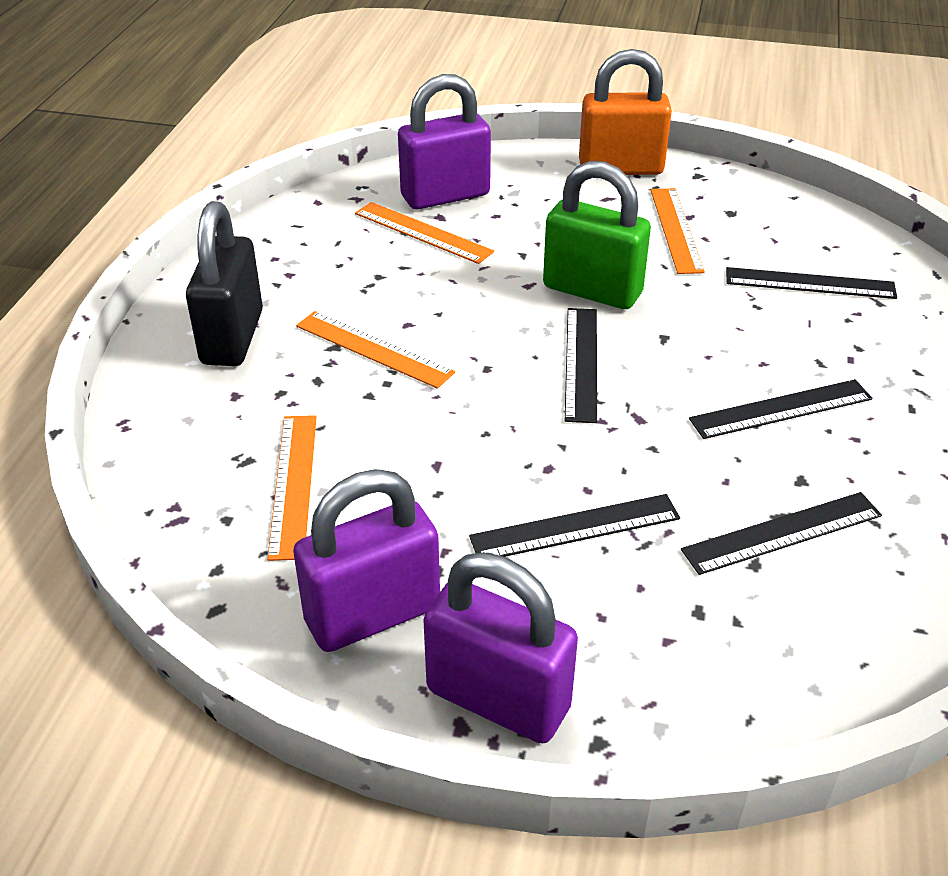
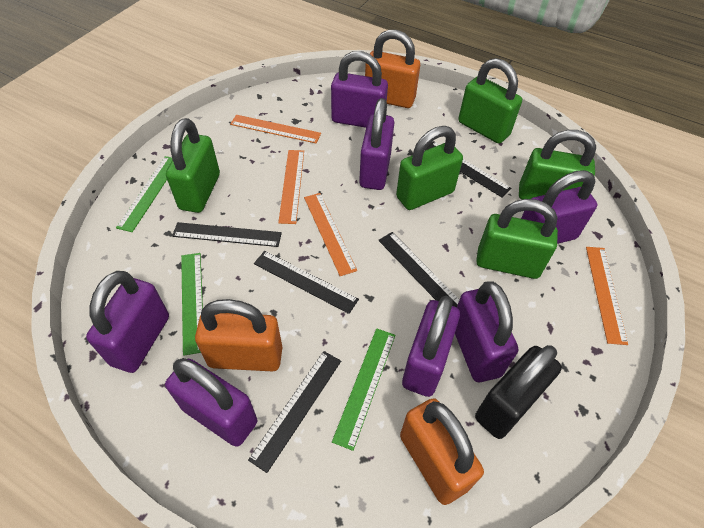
green padlock: 1 -> 5
green ruler: 0 -> 3
orange padlock: 1 -> 3
purple padlock: 3 -> 7

